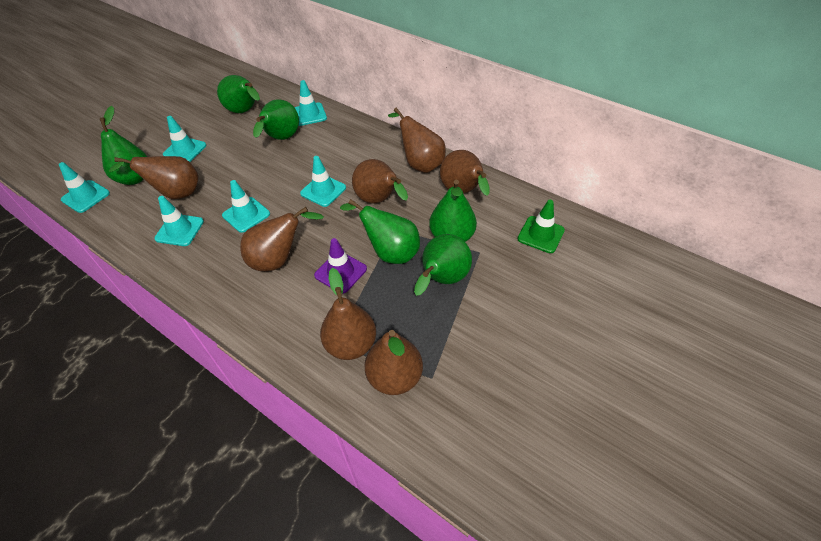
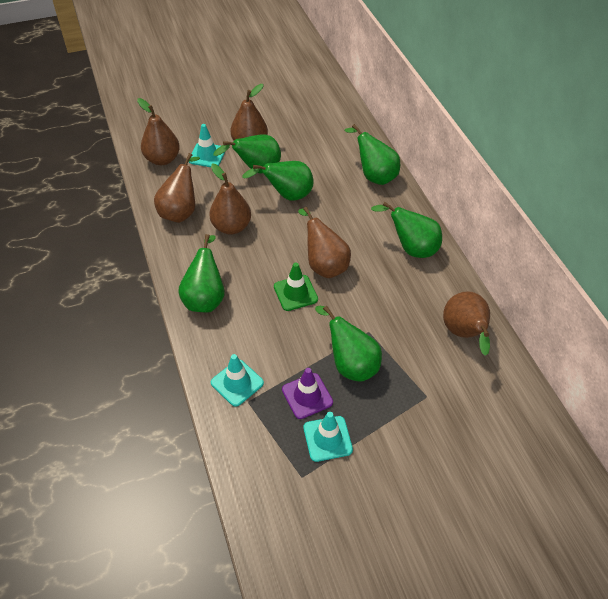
brown pear: 7 -> 6
turquoise traffic cone: 6 -> 3

